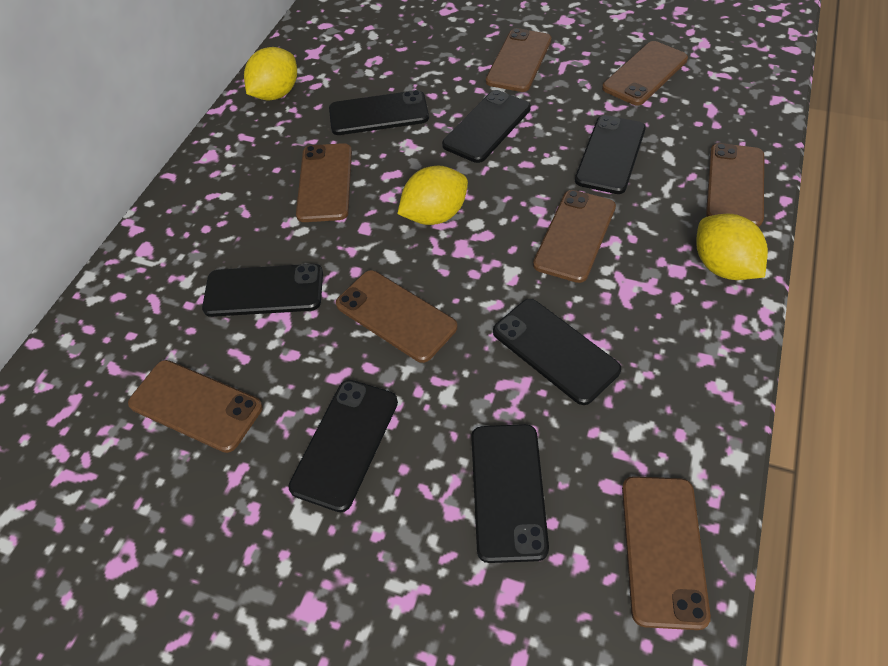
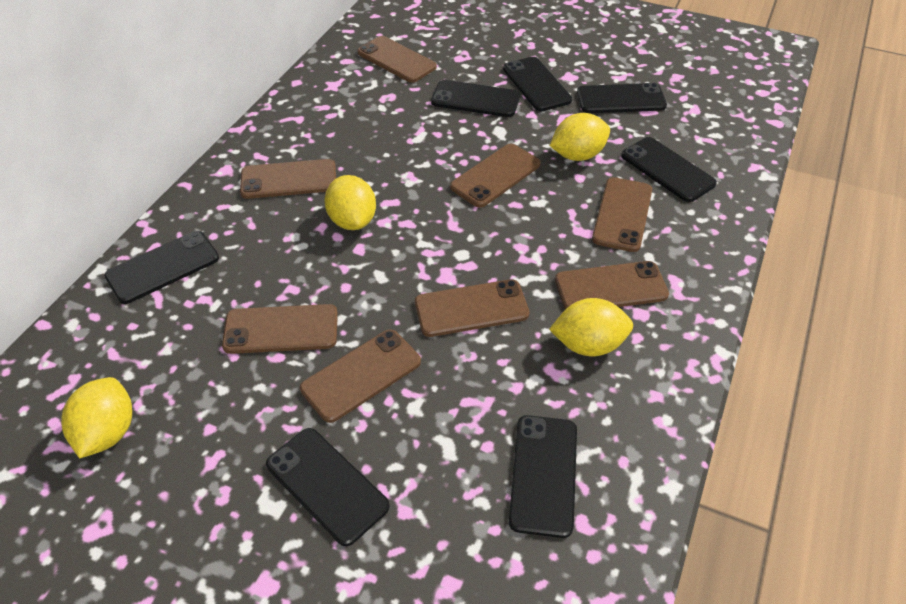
yellow lemon: 3 -> 4

